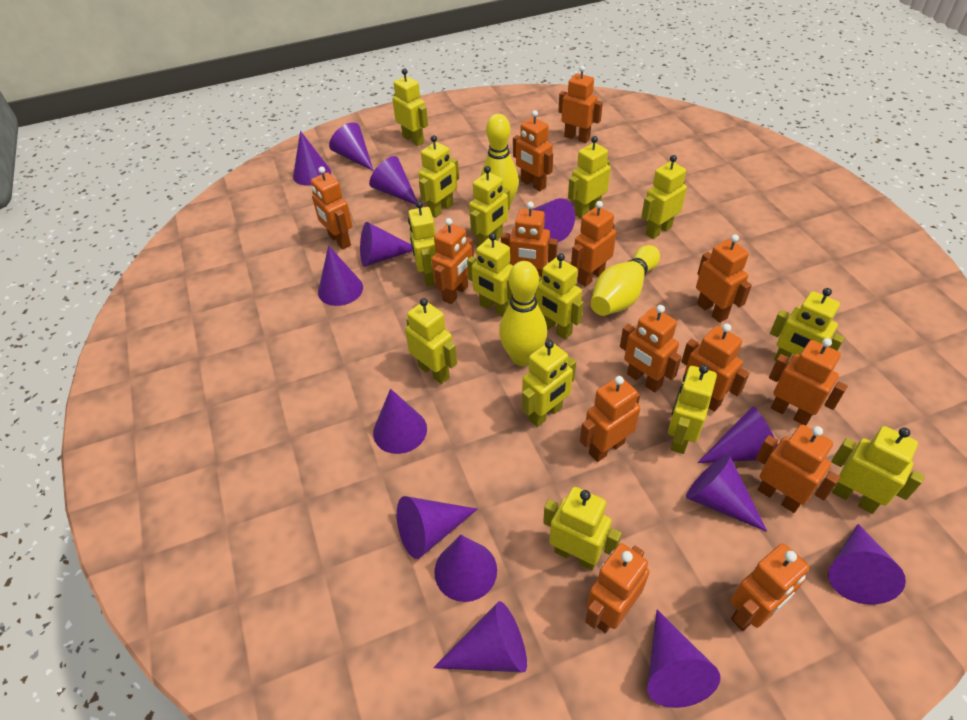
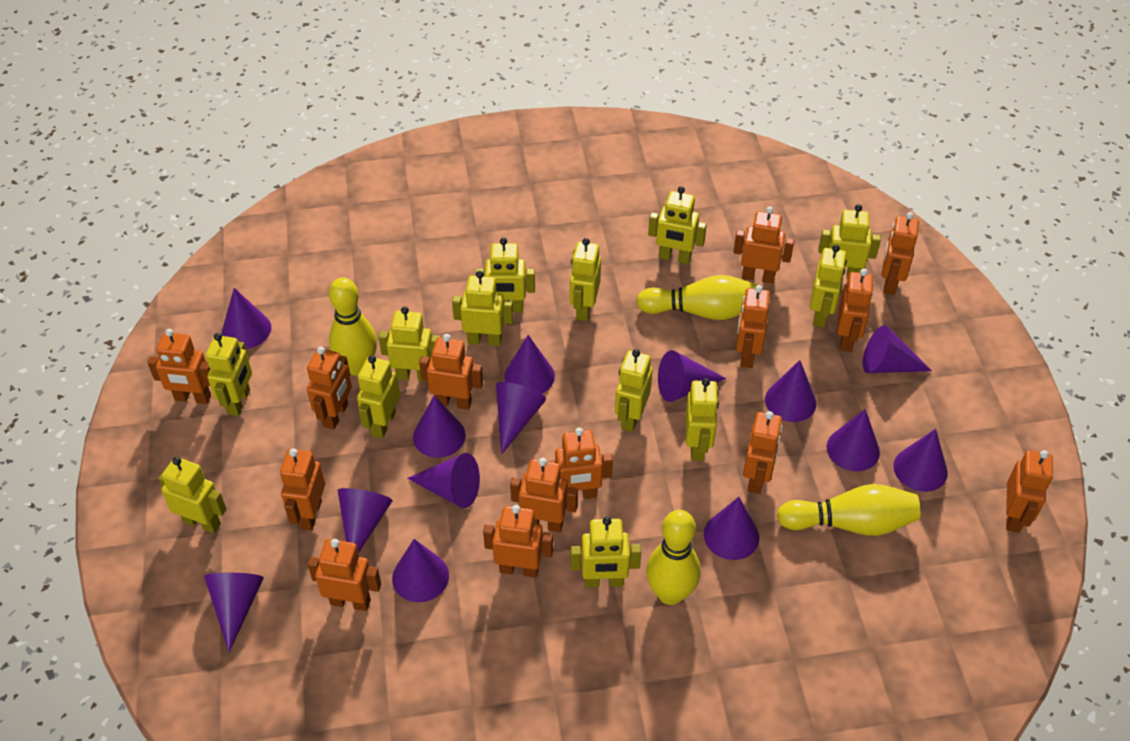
yellow bowling pin: 3 -> 4
yellow robot: 14 -> 13

